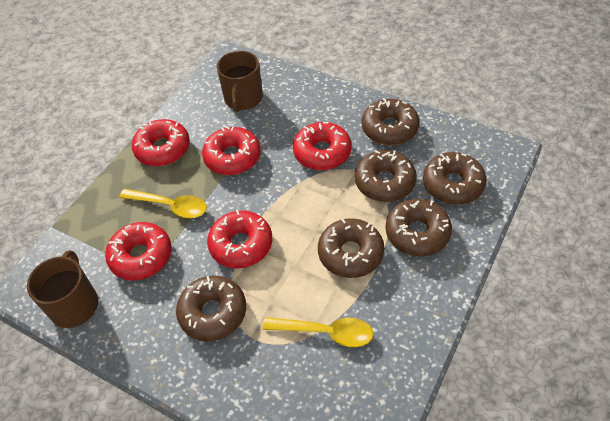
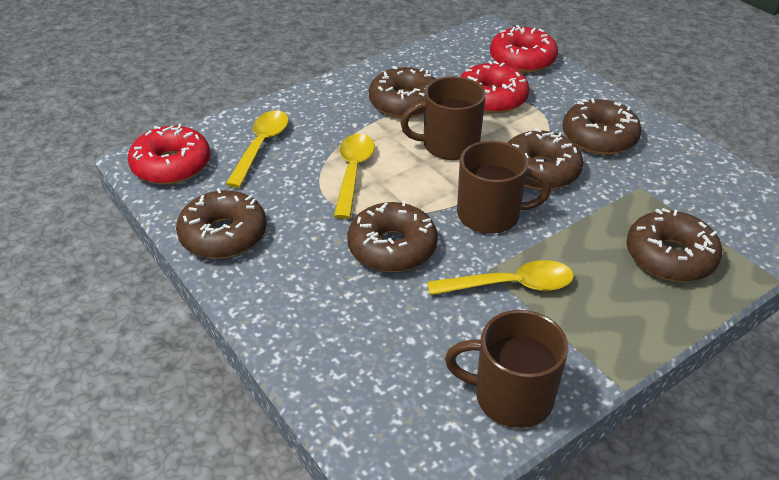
brown mug: 2 -> 3
red donut: 5 -> 3
yellow spoon: 2 -> 3

